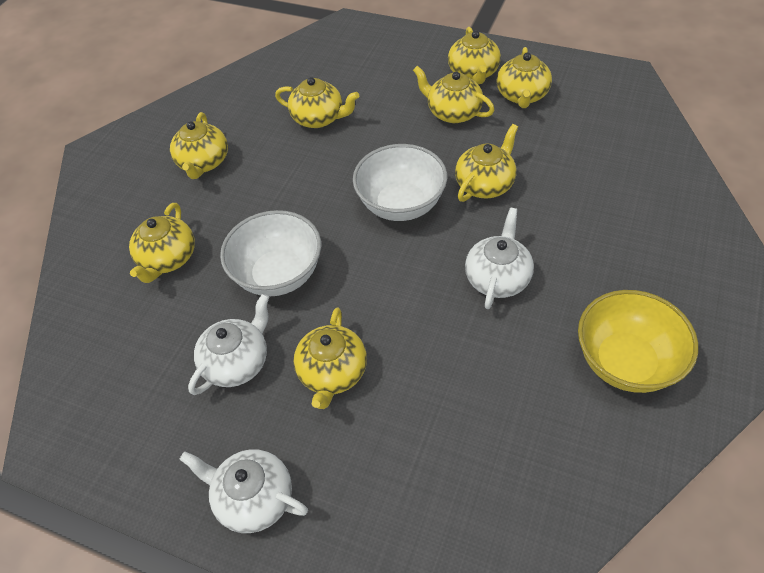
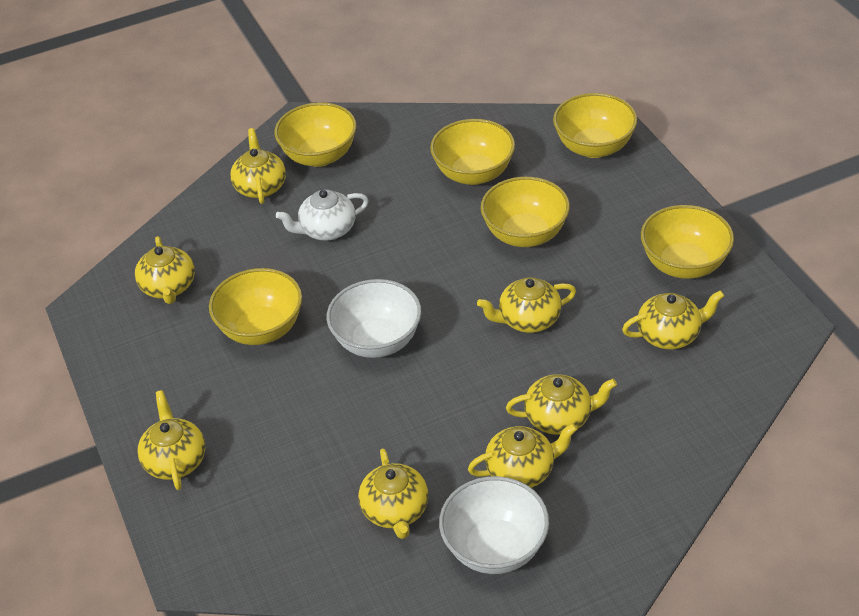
white teapot: 3 -> 1
yellow bowl: 1 -> 6

